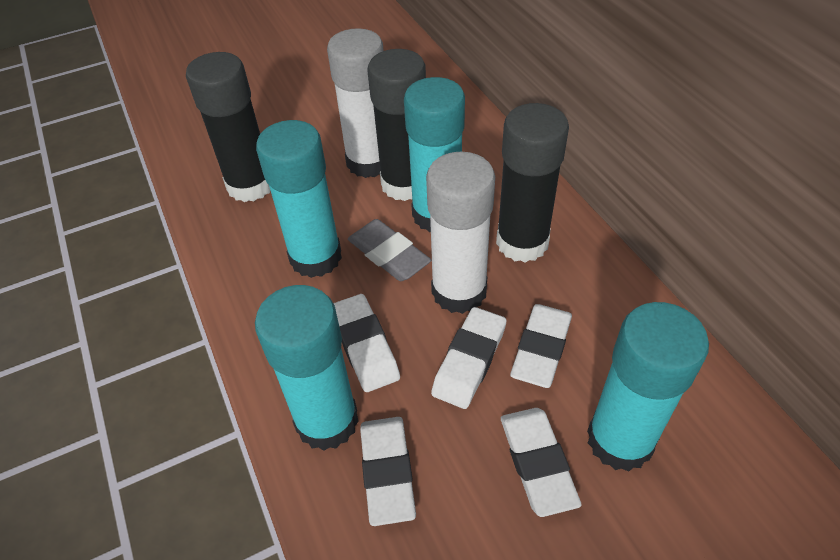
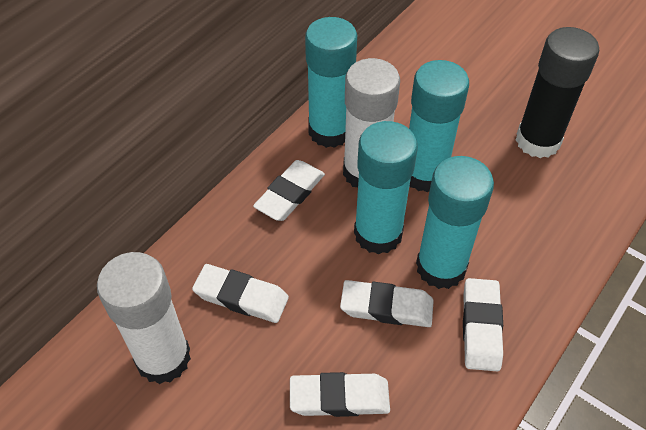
black glue stick: 3 -> 1
grey eraser: 1 -> 0

